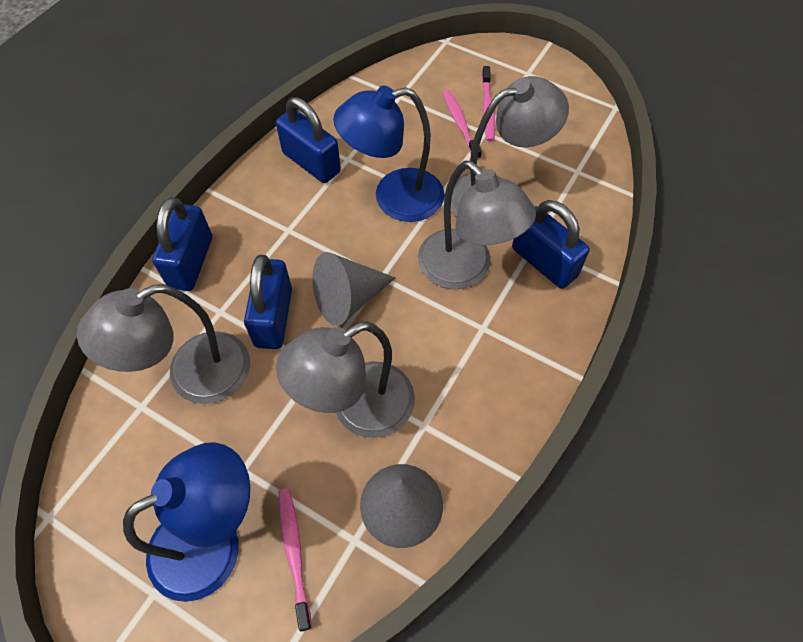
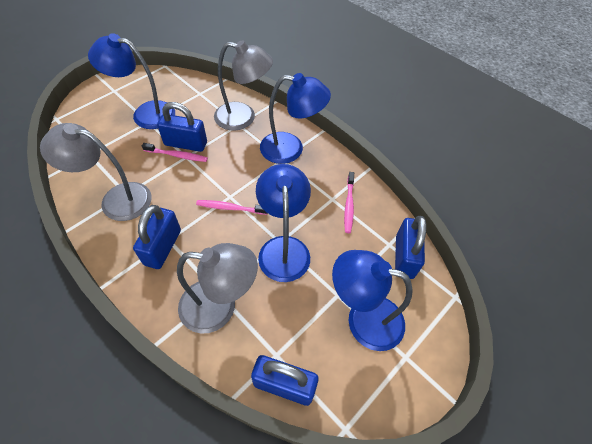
blue lamp: 2 -> 4
grey cone: 2 -> 0
grey lamp: 4 -> 3

